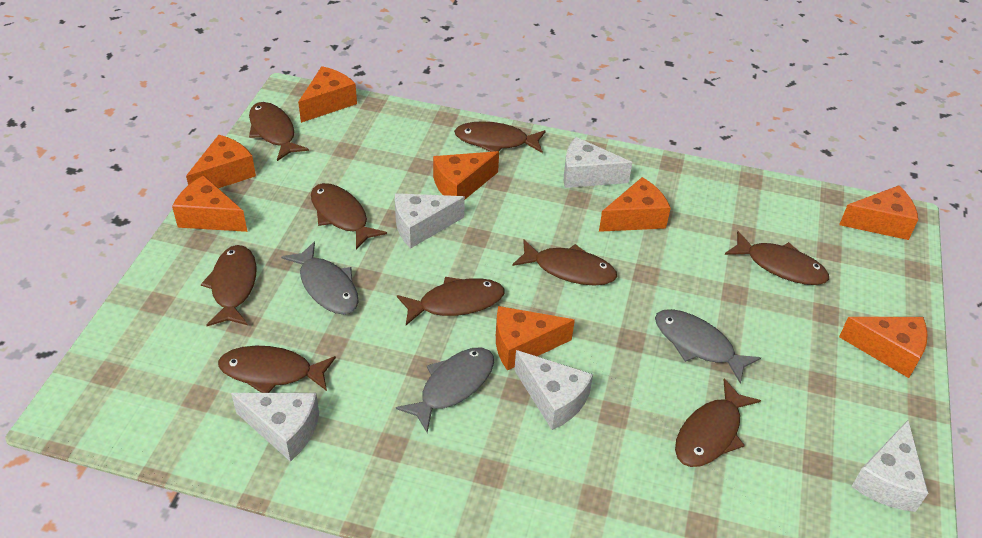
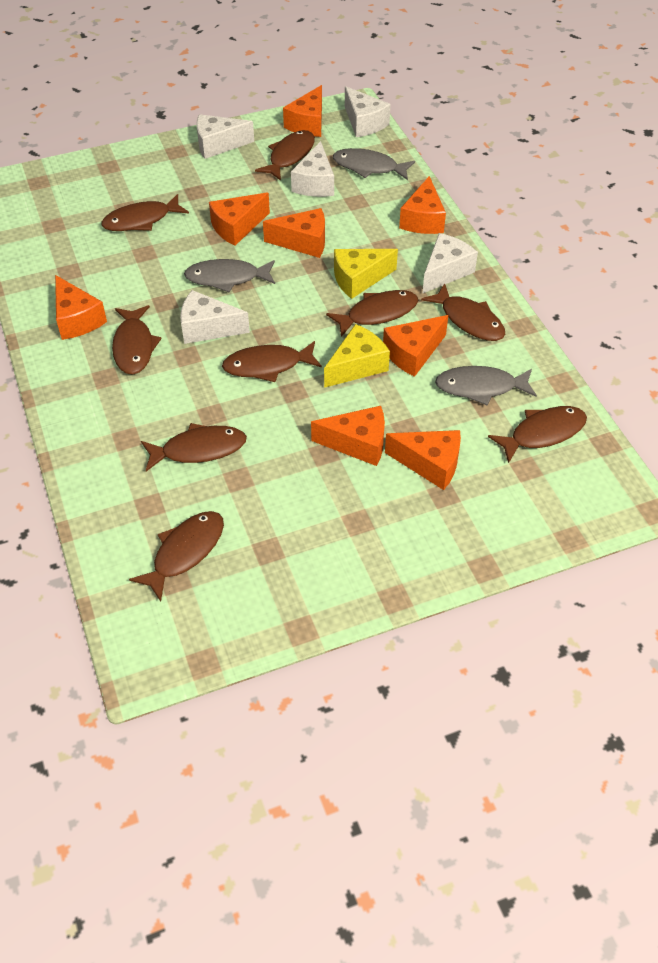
yellow cheese: 0 -> 2

